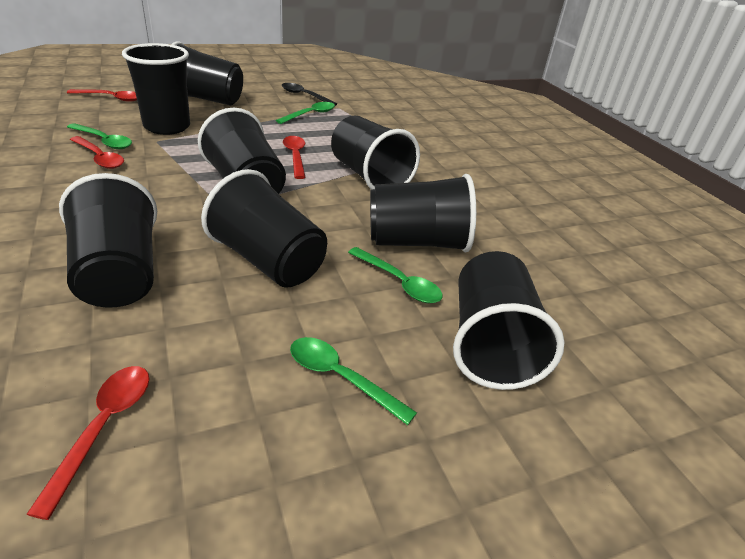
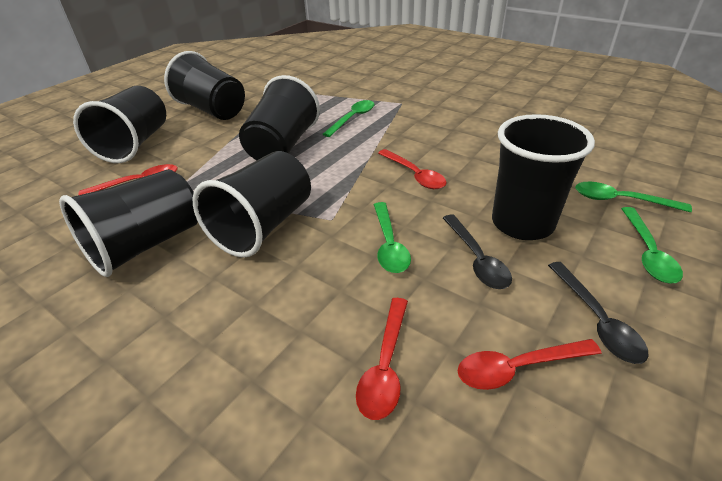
black cup: 8 -> 6
black spoon: 1 -> 2

